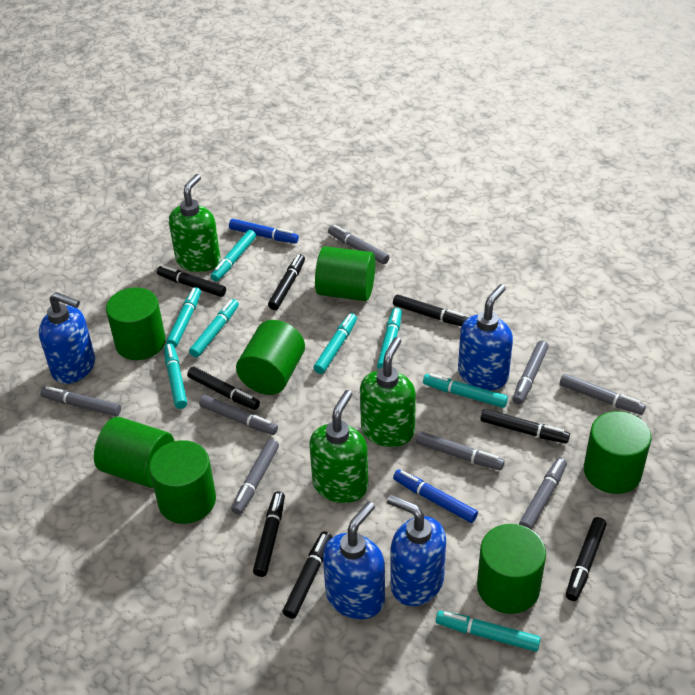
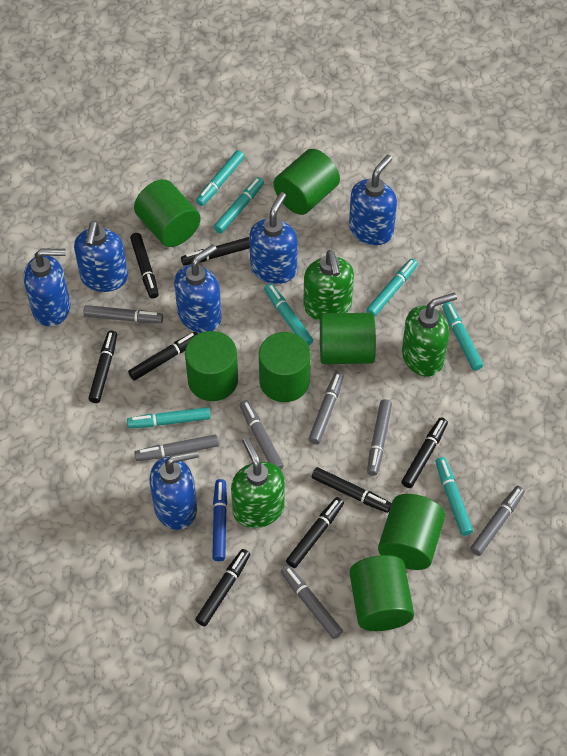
blue marker: 2 -> 1
blue soap dispenser: 4 -> 6
grey marker: 8 -> 7
turquoise marker: 8 -> 7

